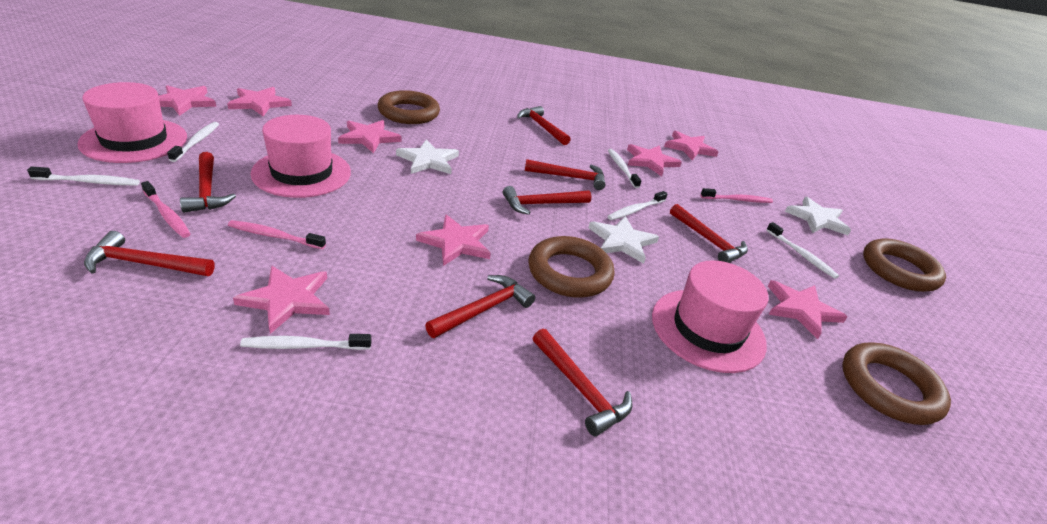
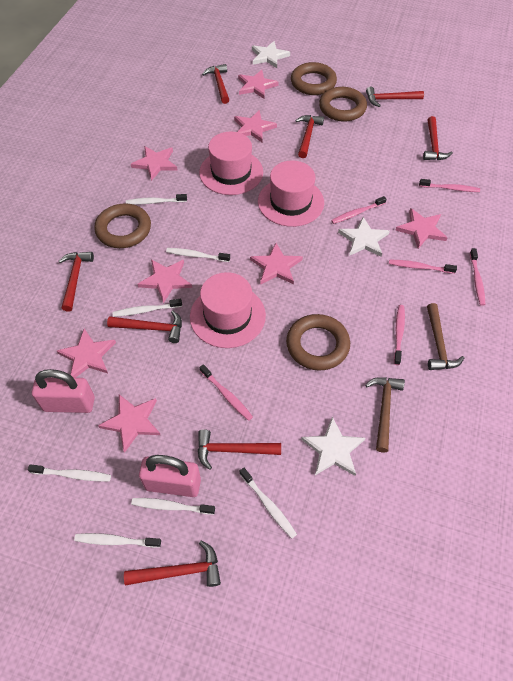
brown hammer: 0 -> 2
pink padlock: 0 -> 2
pink toothbrush: 3 -> 6
white toothbrush: 6 -> 7

